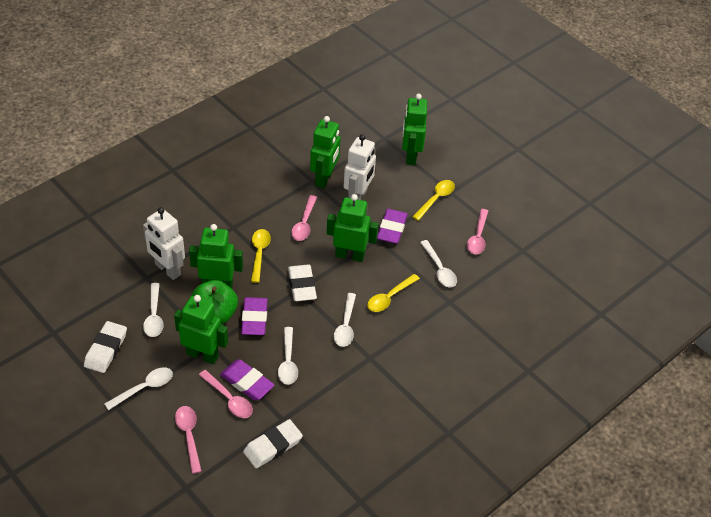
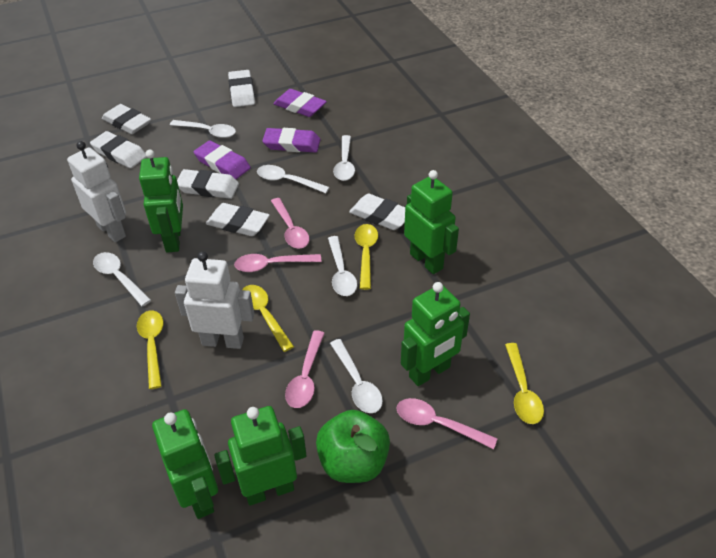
white eraser: 3 -> 6
white spoon: 5 -> 6
yellow spoon: 3 -> 4

